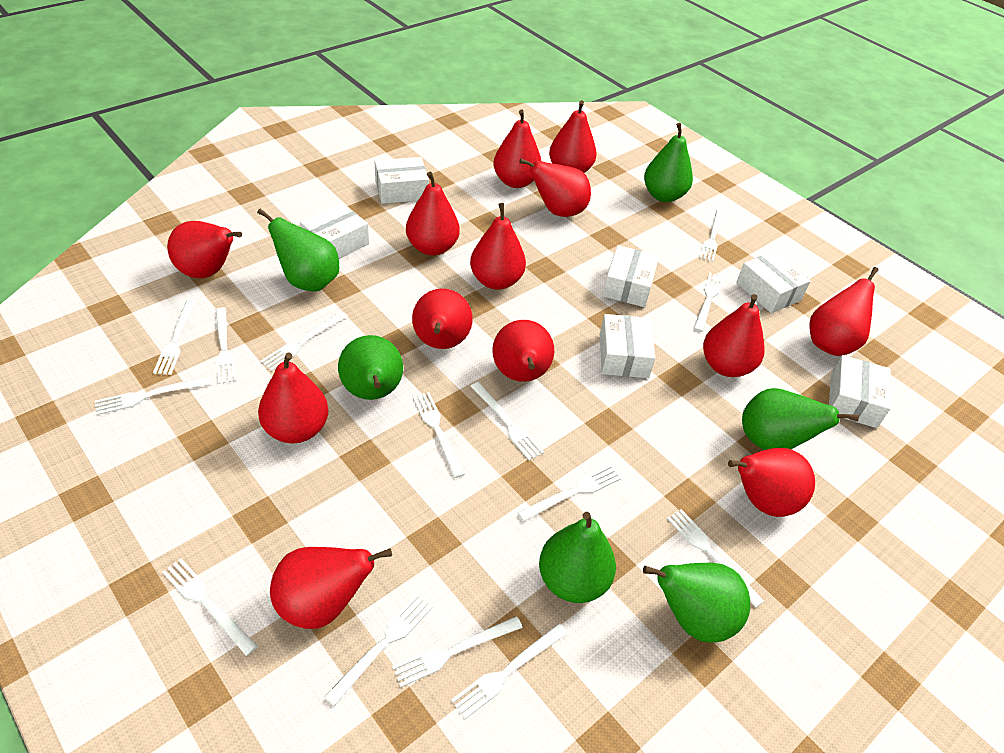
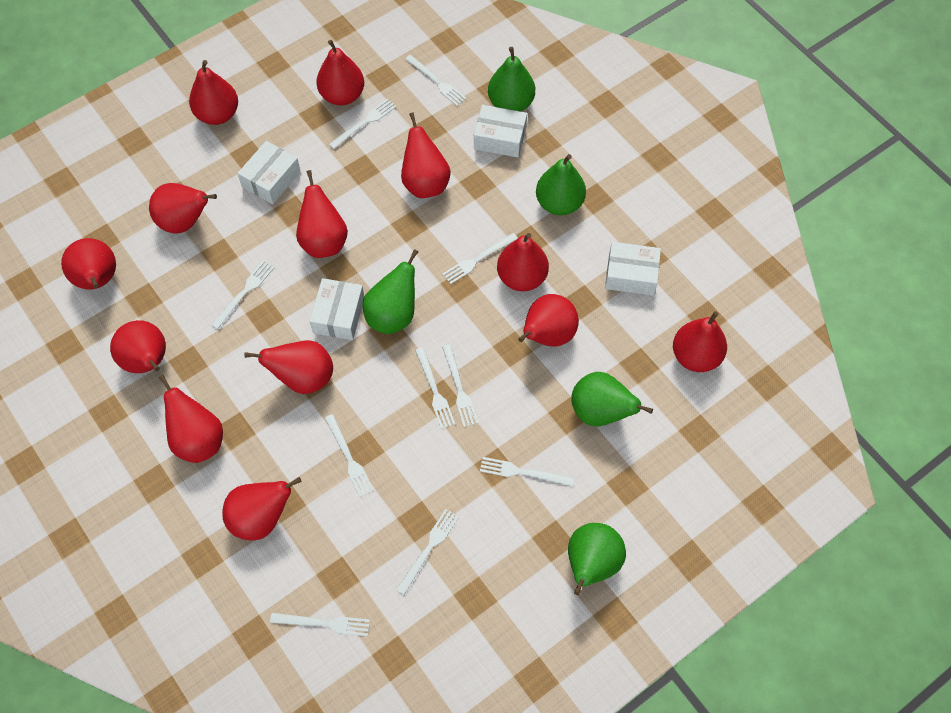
green pear: 6 -> 5
white box: 6 -> 4
white fork: 14 -> 10

